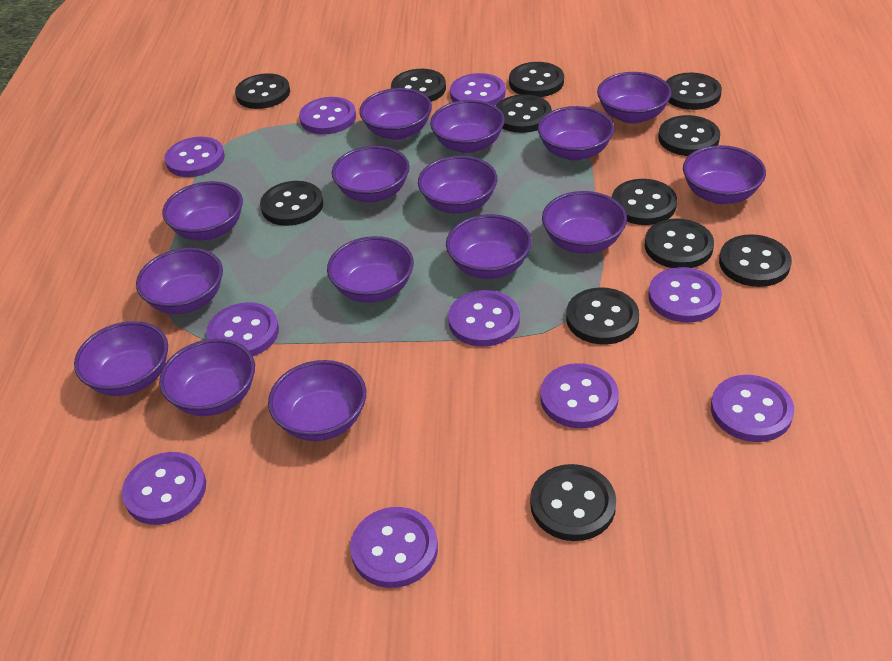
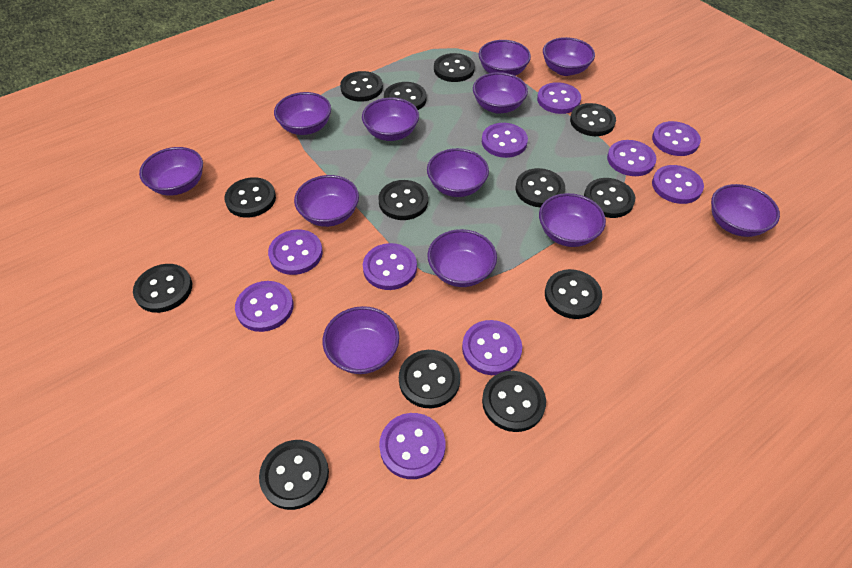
black button: 12 -> 13
purple bowl: 15 -> 12

